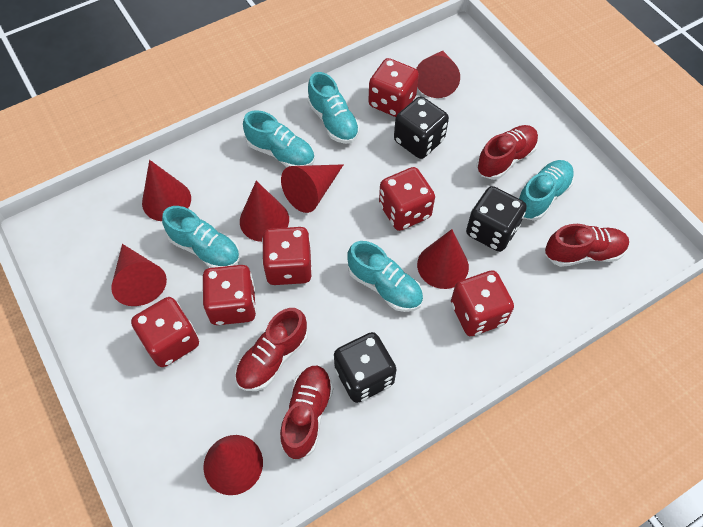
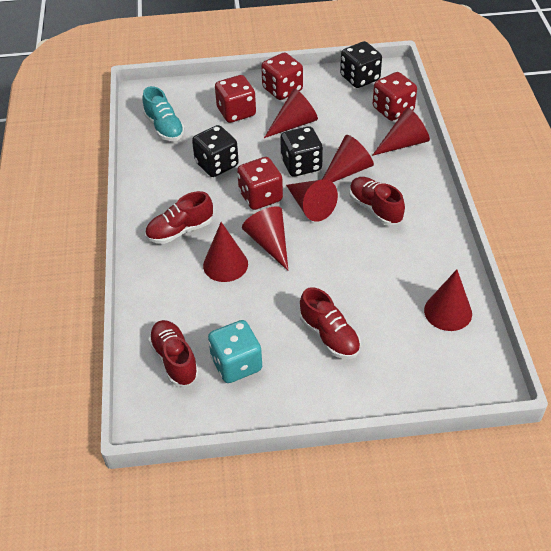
red dice: 6 -> 4
turquoise dice: 0 -> 1
turquoise shoe: 5 -> 1

